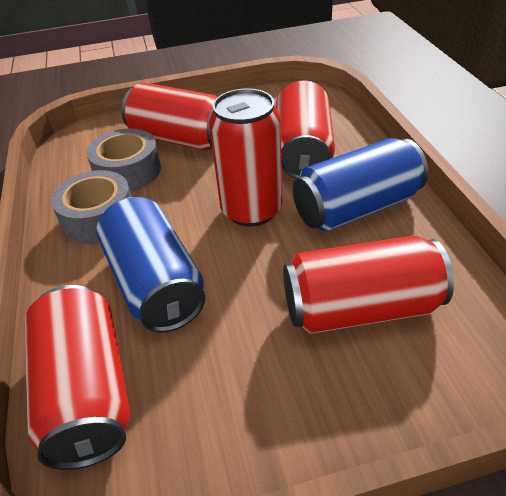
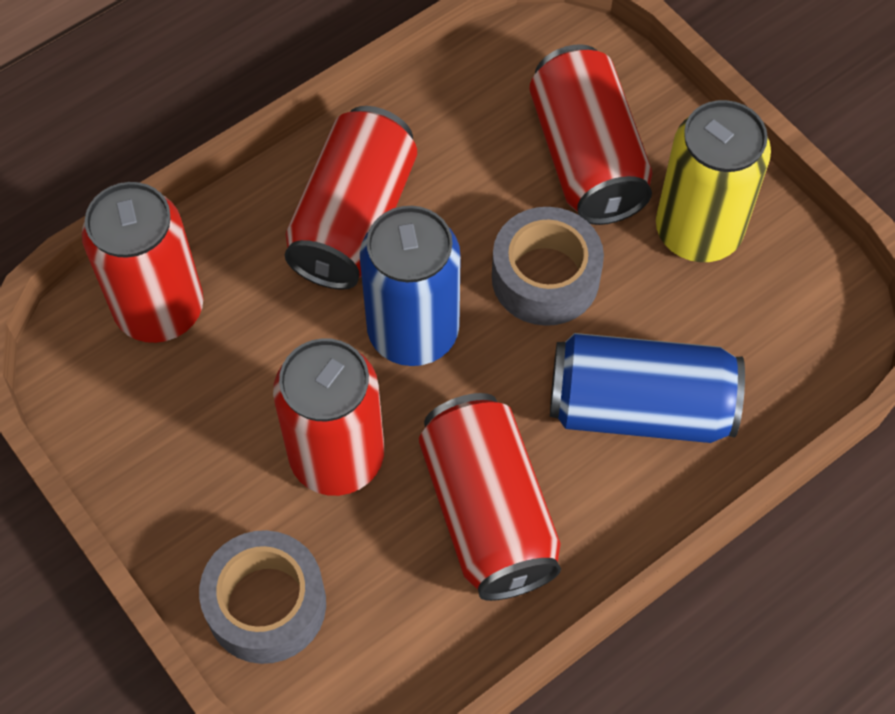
yellow can: 0 -> 1

